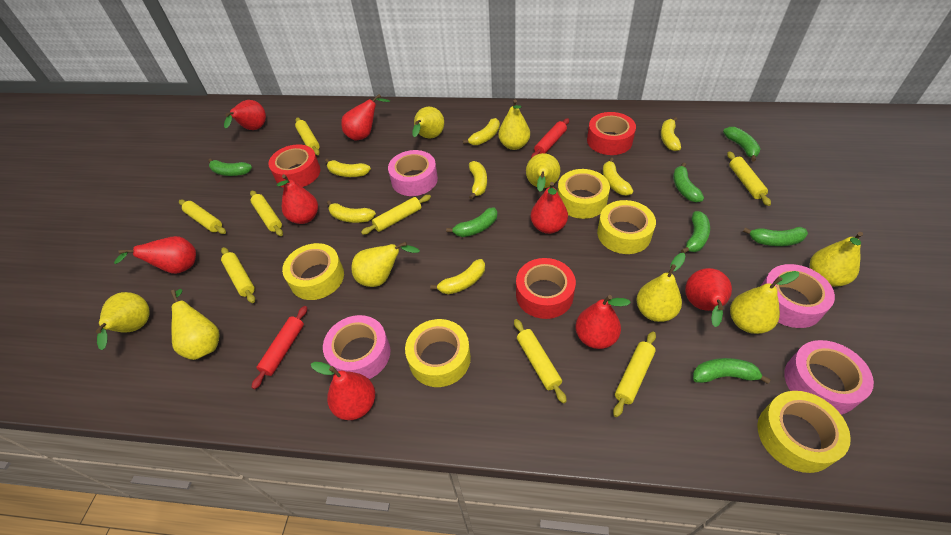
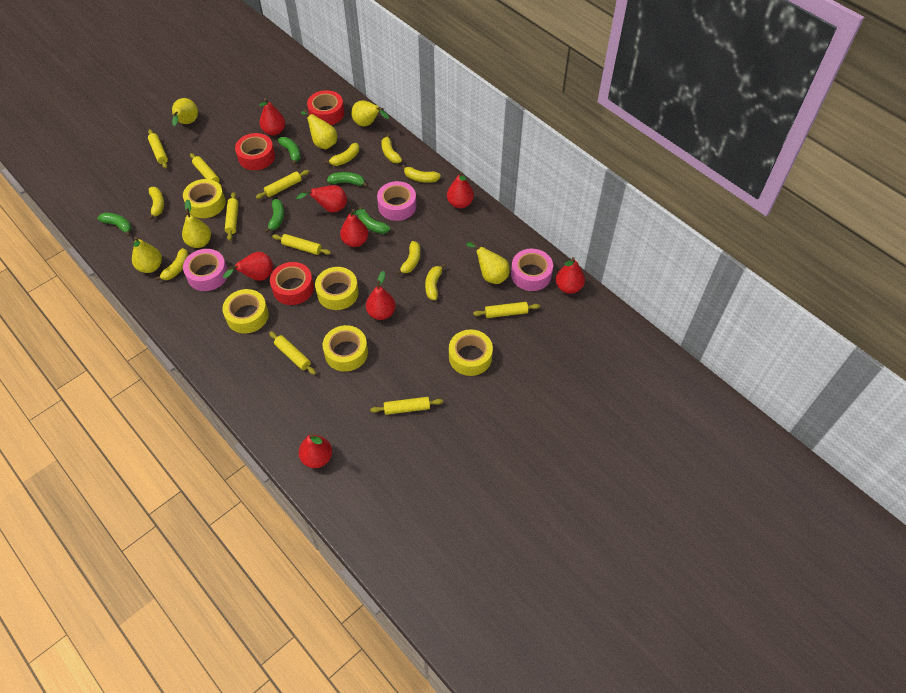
green banana: 7 -> 5
pink tape: 4 -> 3
red rolling pin: 2 -> 0
yellow pear: 9 -> 6

